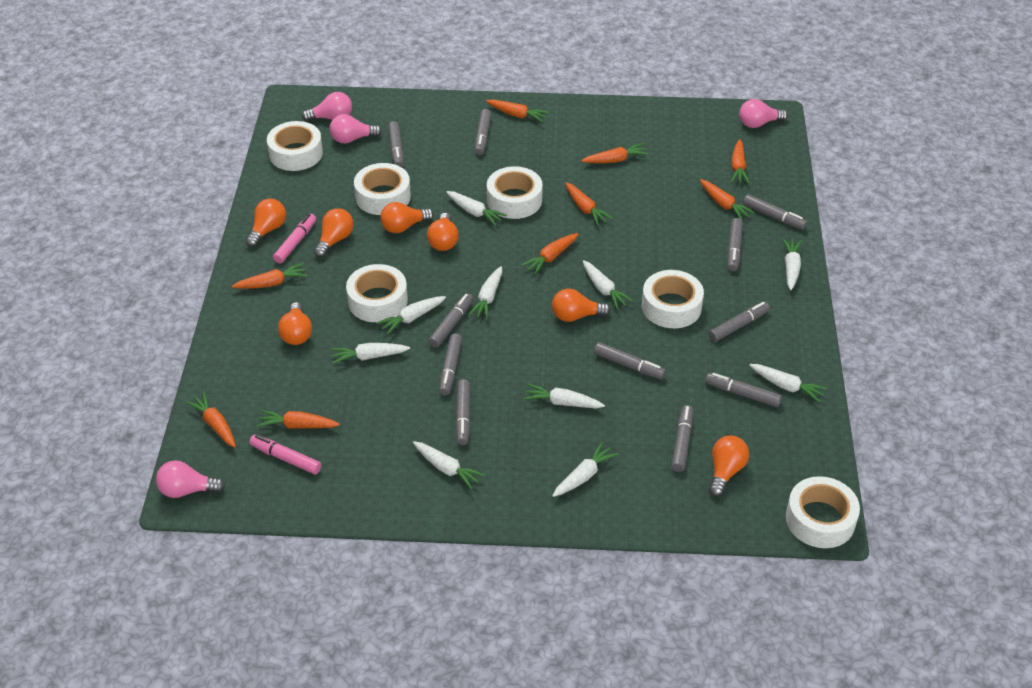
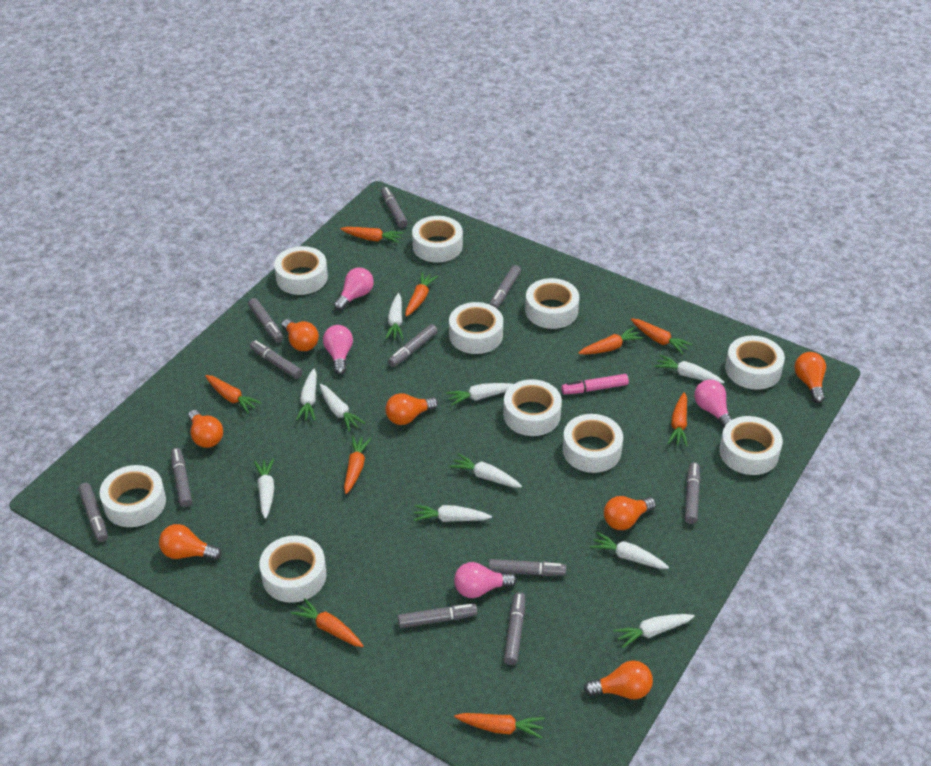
pink marker: 2 -> 1
white tape: 6 -> 10

